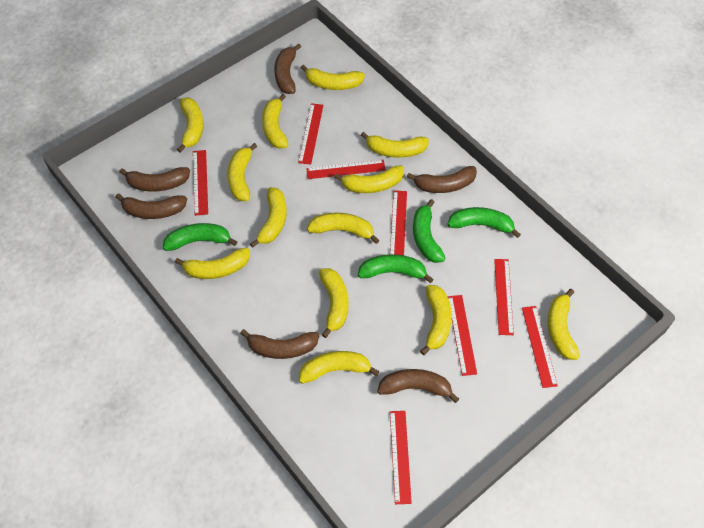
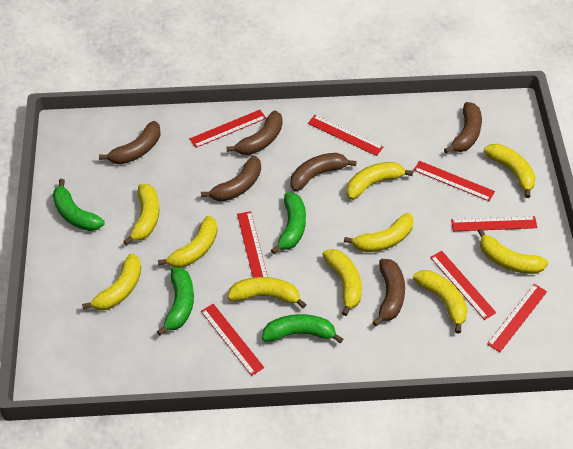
yellow banana: 13 -> 10

